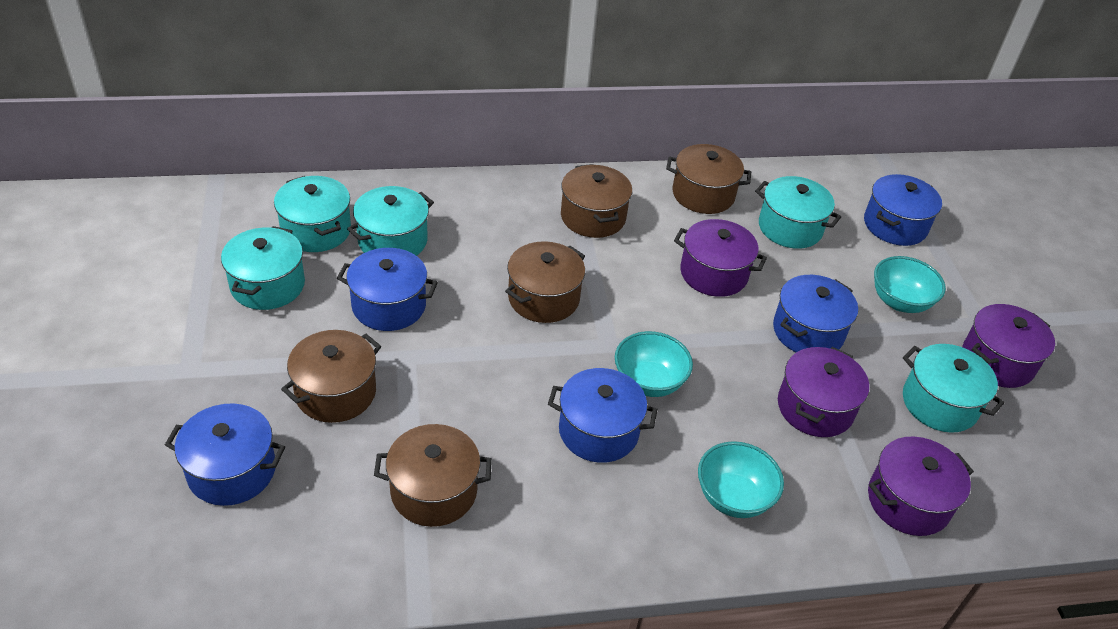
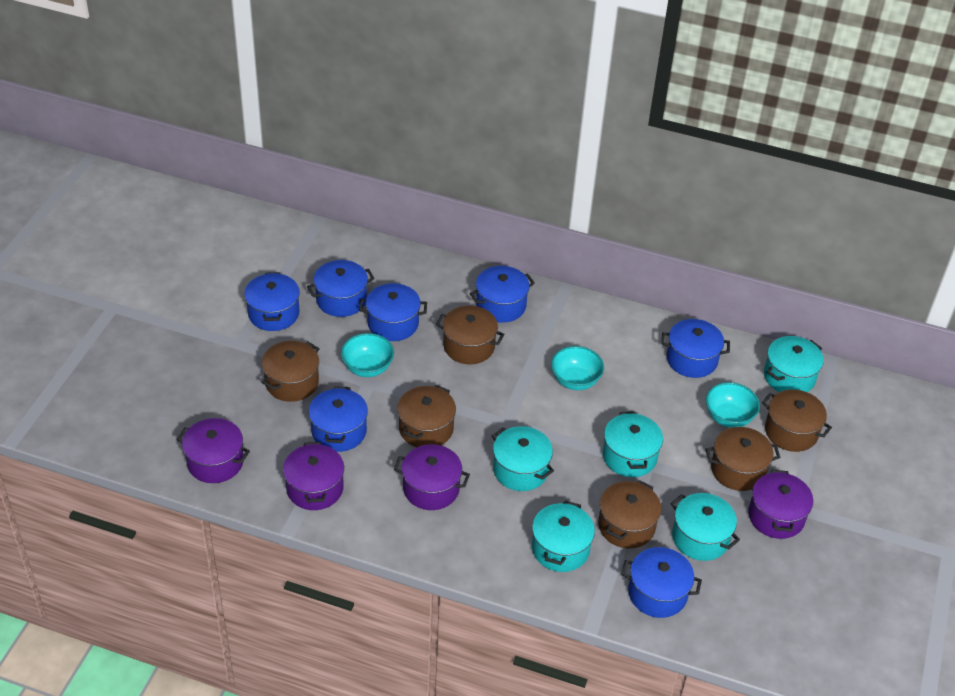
blue pot: 5 -> 7
brown pot: 5 -> 6

